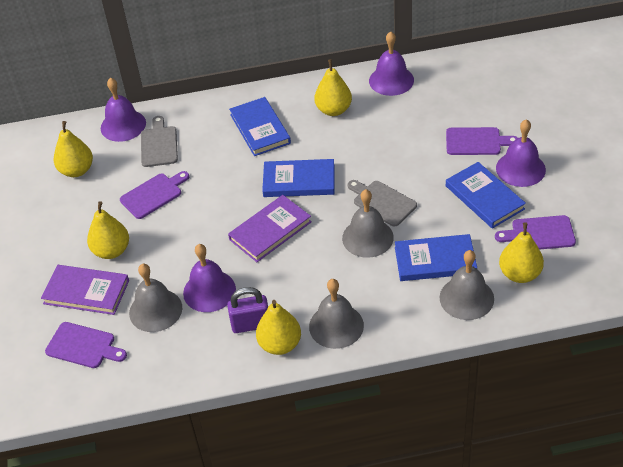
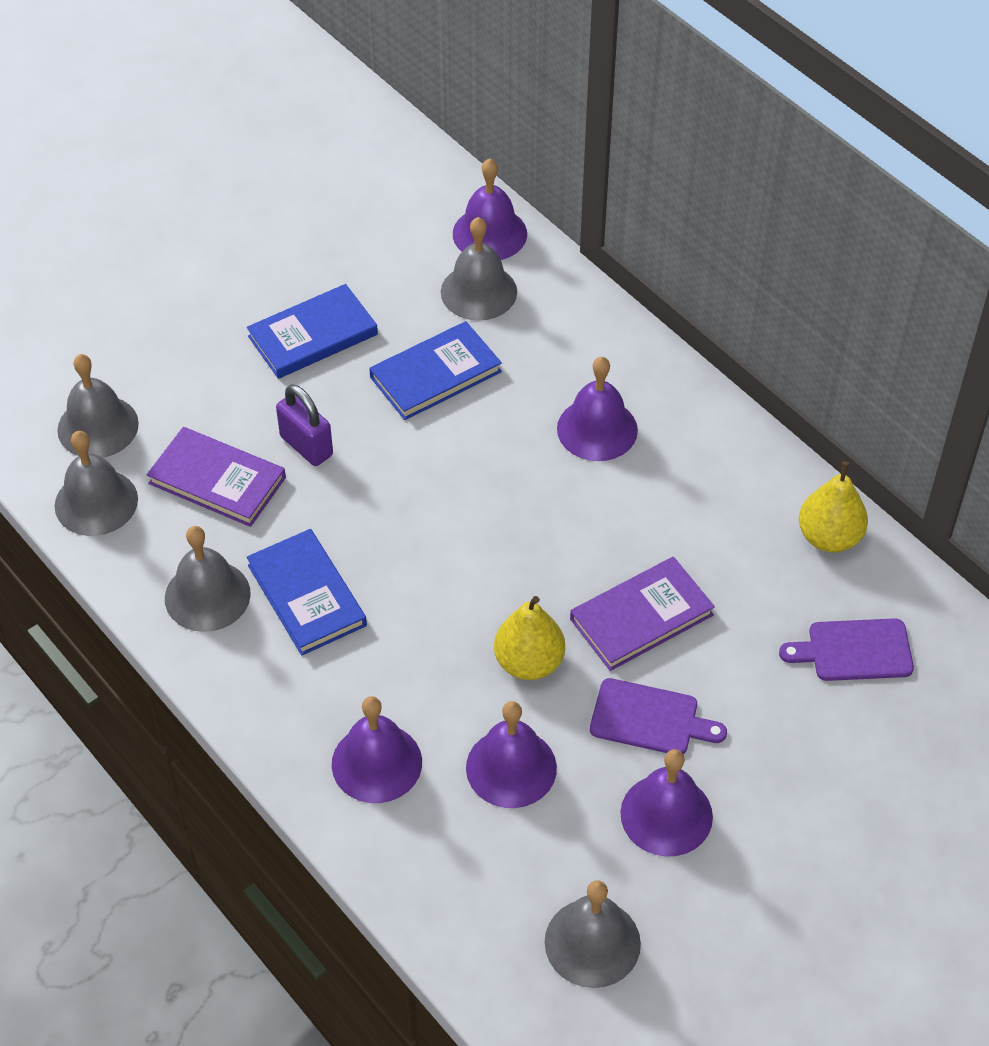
blue book: 4 -> 3
grey bell: 4 -> 5
grey cutting board: 2 -> 0
purple bell: 4 -> 5
purple cutting board: 4 -> 2
yellow pear: 5 -> 2

